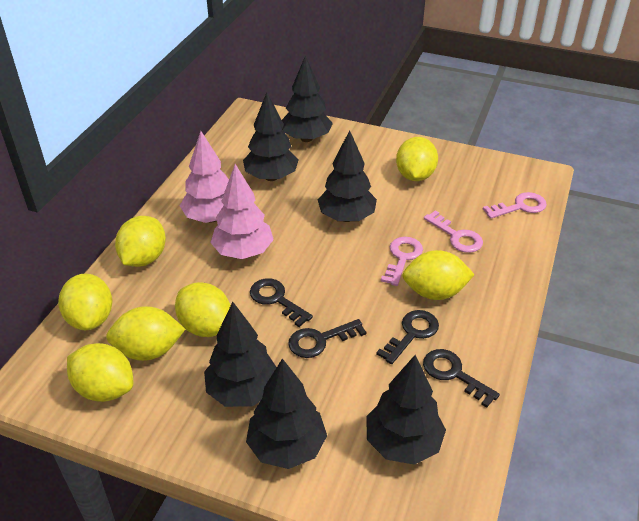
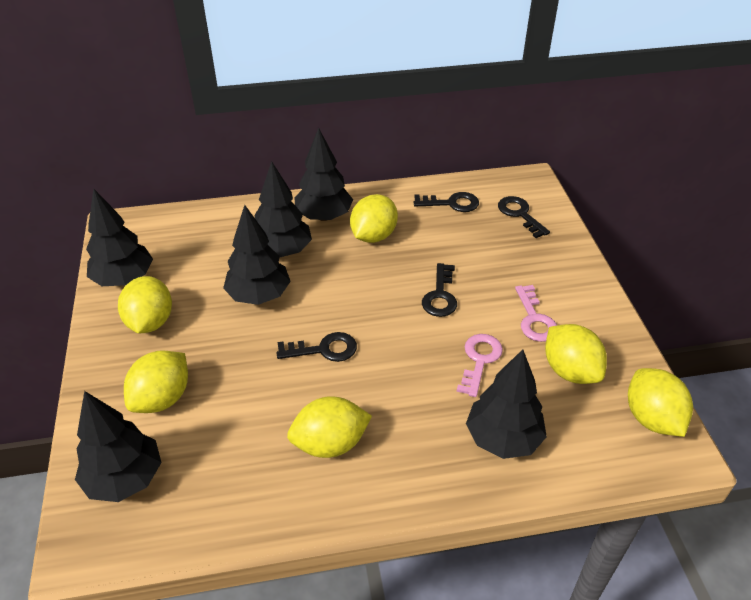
pink key: 3 -> 2
pink tree: 2 -> 0
yellow lemon: 7 -> 6

